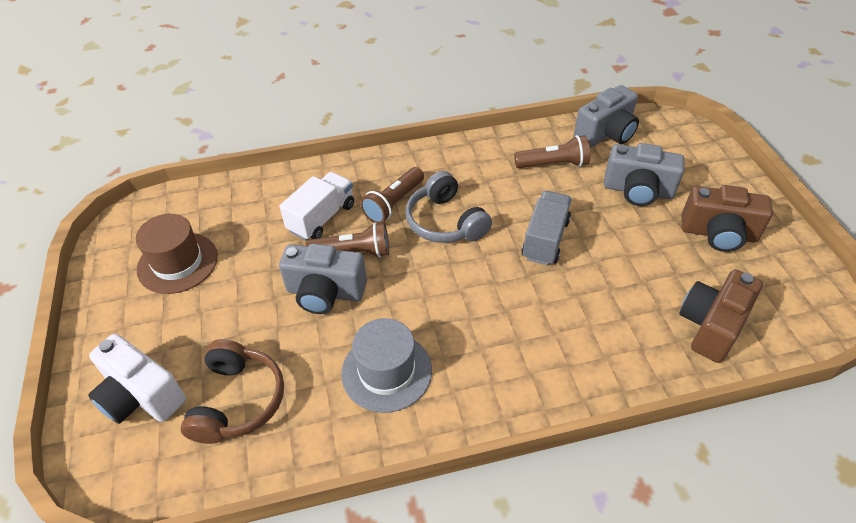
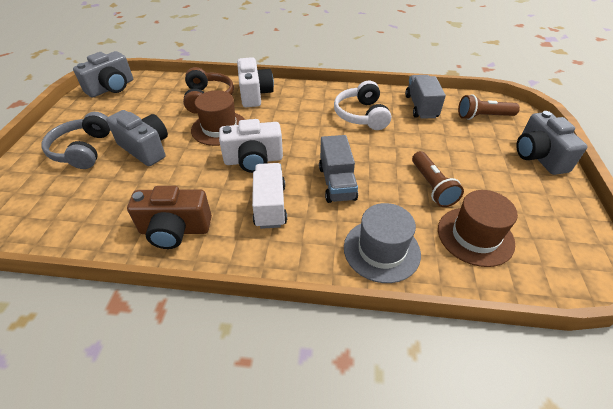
brown camera: 2 -> 1
brown flashlight: 3 -> 2
brown hat: 1 -> 2
grey truck: 1 -> 2
white camera: 1 -> 2
white headphones: 0 -> 1

